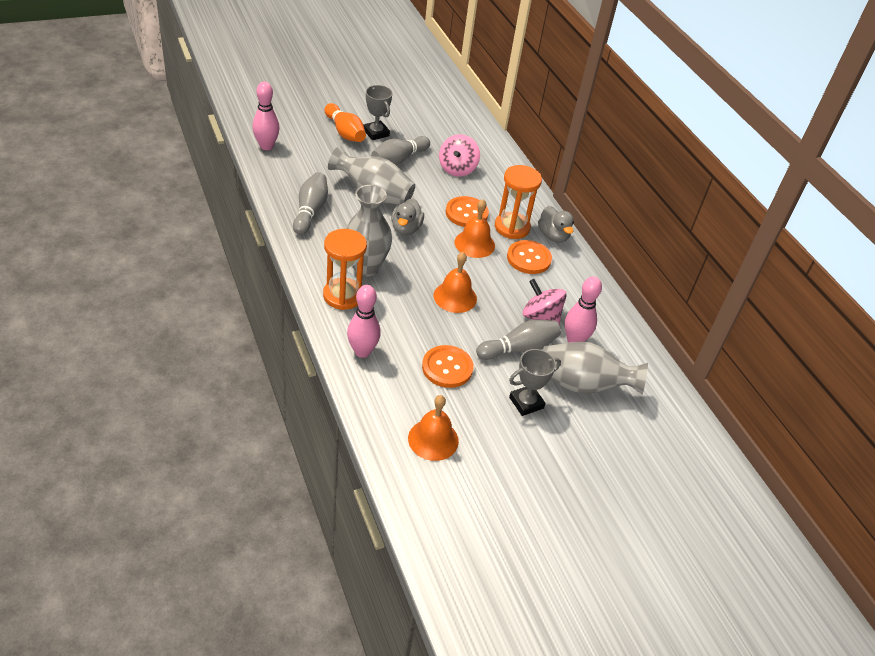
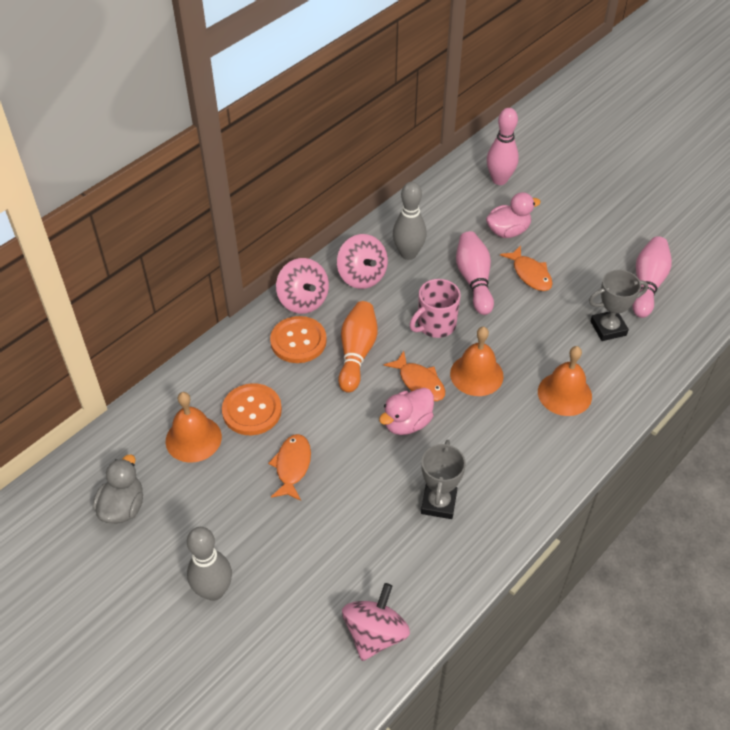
grey bowling pin: 3 -> 2
grey duck: 2 -> 1
grey vase: 3 -> 0
orange button: 3 -> 2
orange fish: 0 -> 3
orange hourglass: 2 -> 0
pink duck: 0 -> 2
pink mug: 0 -> 1
pink spinning top: 2 -> 3

